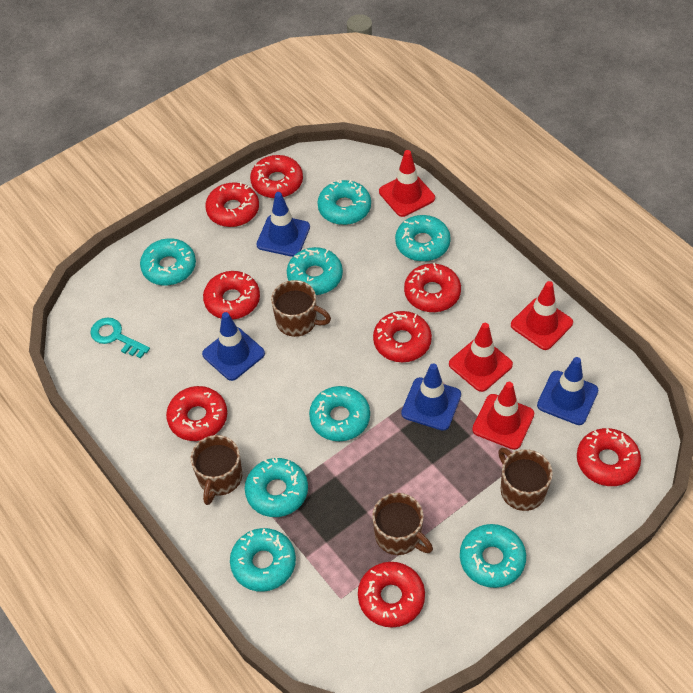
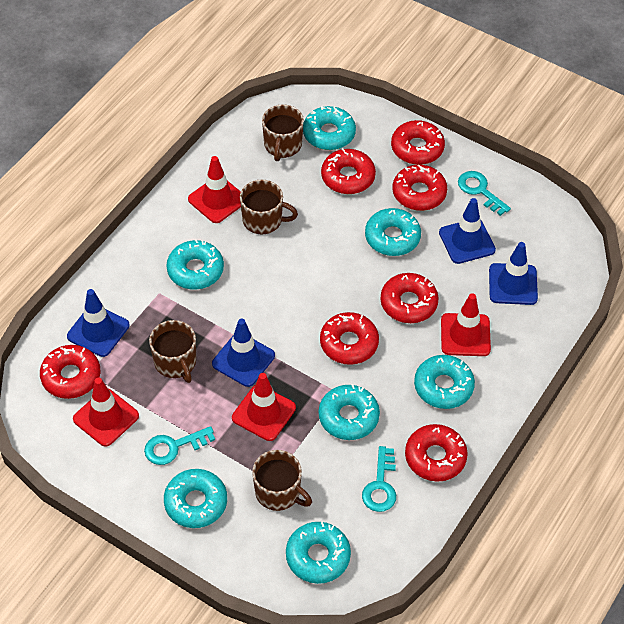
red donut: 8 -> 7
turquoise donut: 8 -> 7
turquoise key: 1 -> 3

